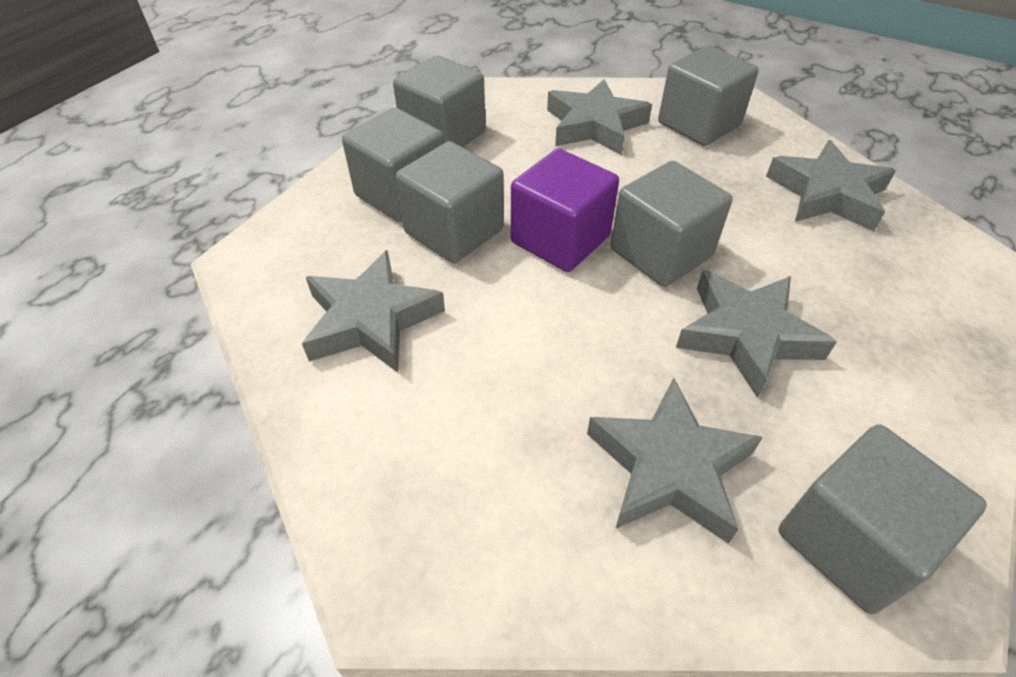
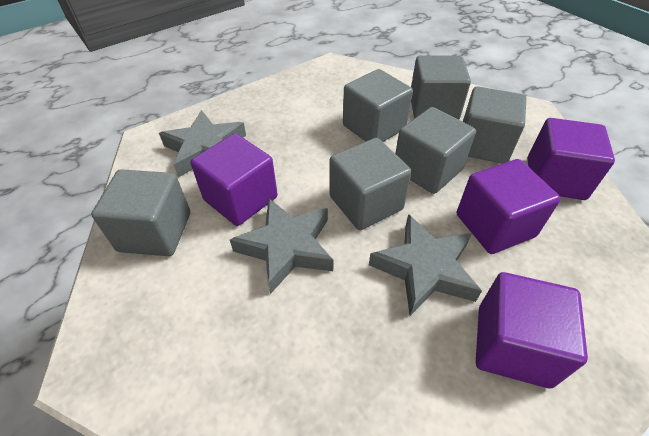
grey star: 5 -> 3
purple cube: 1 -> 4

